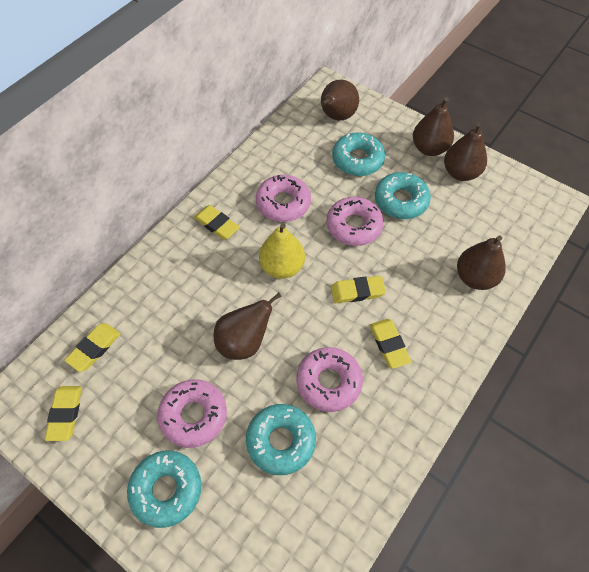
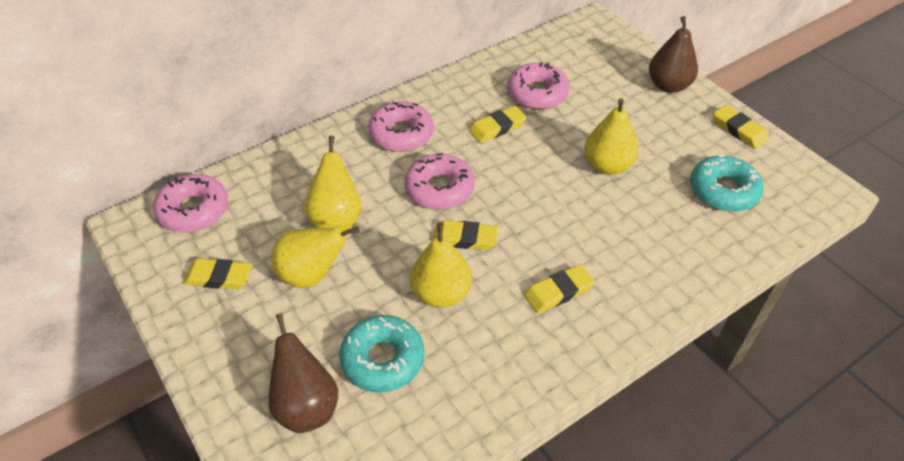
brown pear: 5 -> 2
turquoise donut: 4 -> 2
yellow pear: 1 -> 4

